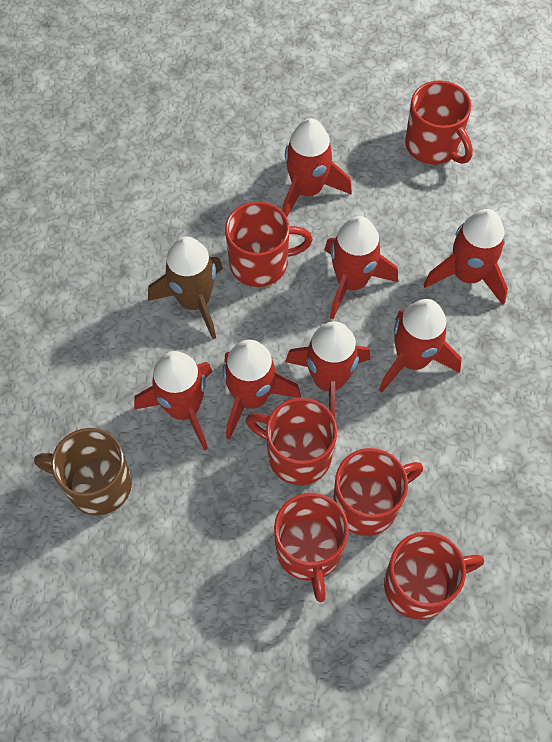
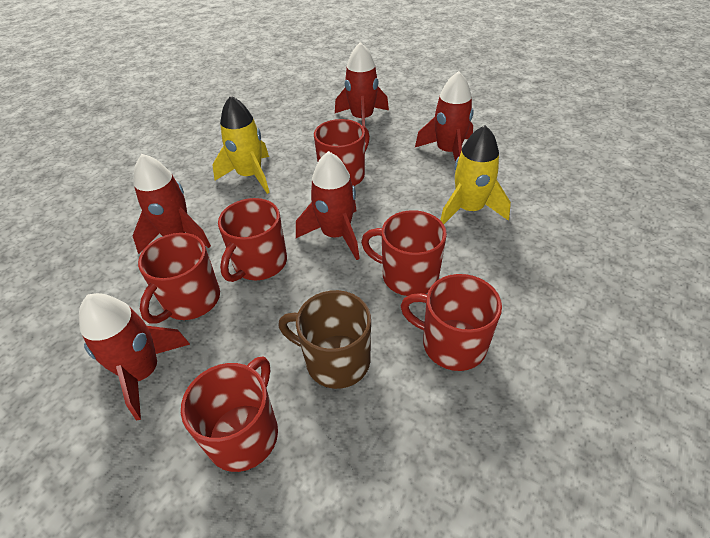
brown rocket: 1 -> 0
red rocket: 7 -> 5
yellow rocket: 0 -> 2

